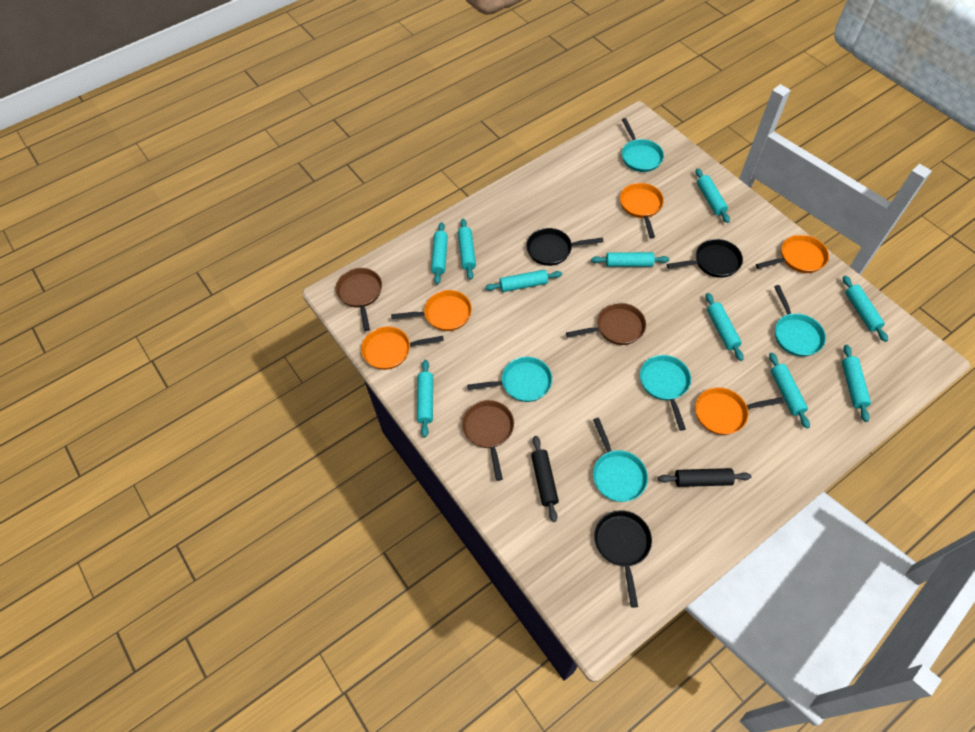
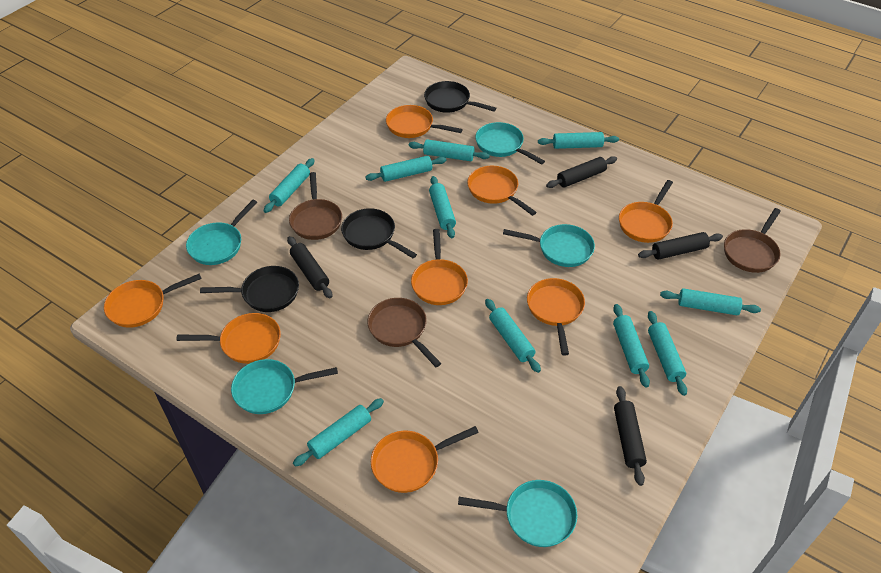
black rolling pin: 2 -> 4
orange pan: 5 -> 8

